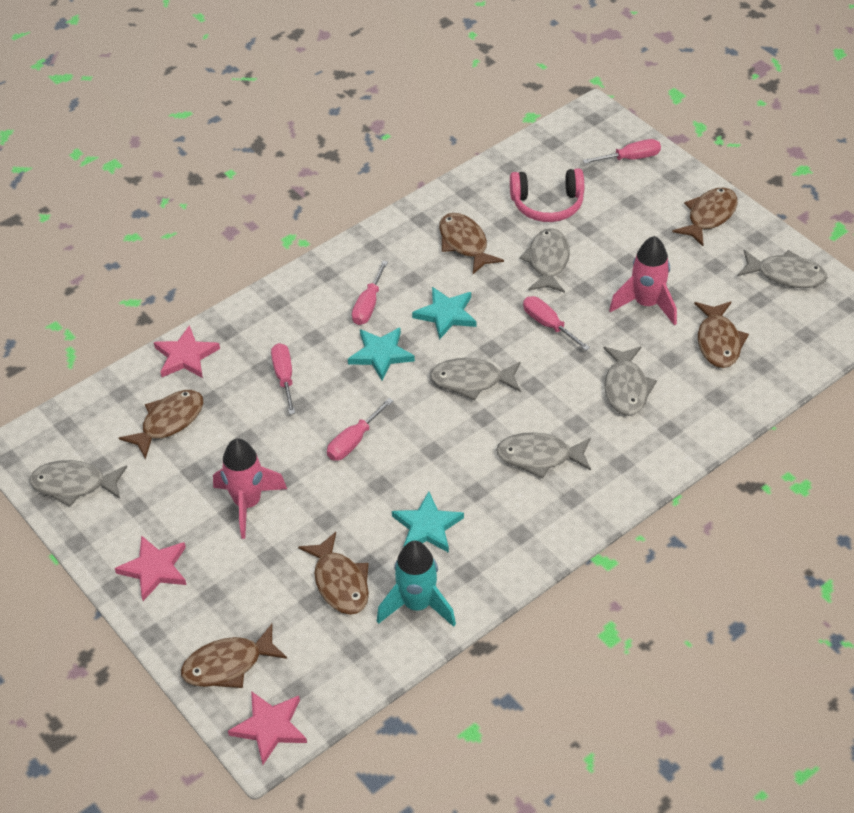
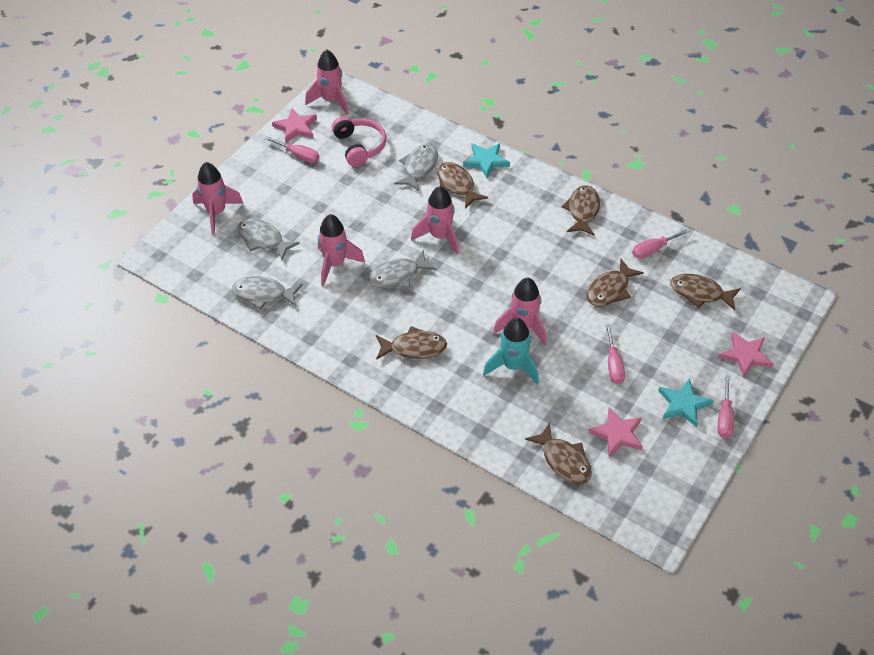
grey fish: 6 -> 4
pink rocket: 2 -> 5
pink screwdriver: 5 -> 4
turquoise star: 3 -> 2

